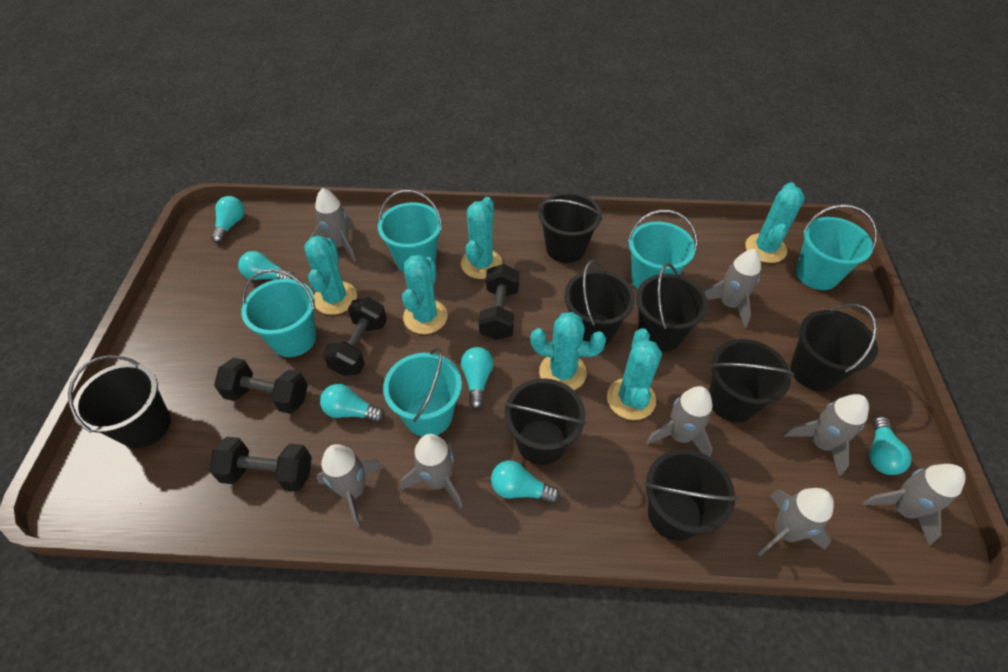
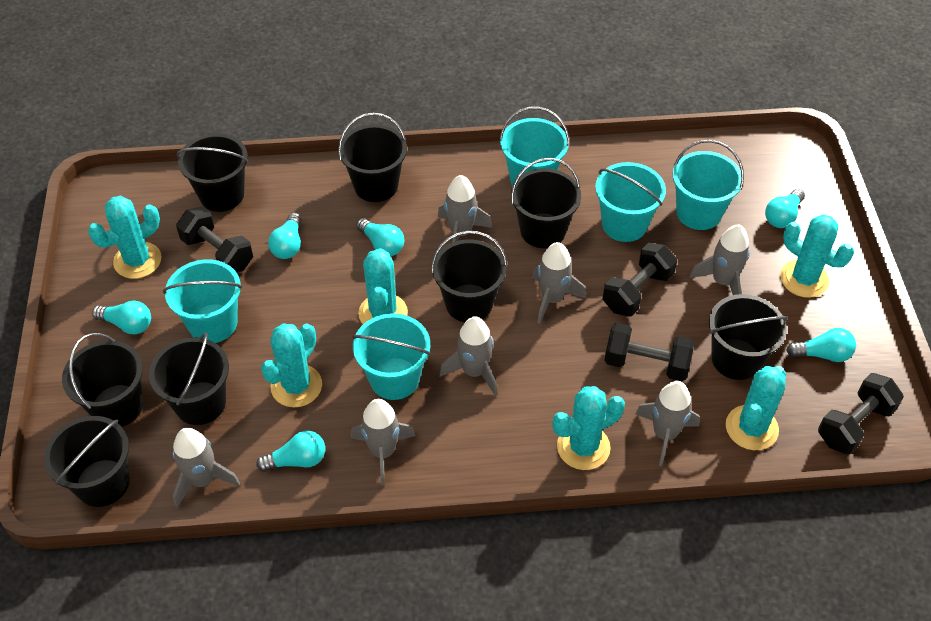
grey rocket: 8 -> 7

